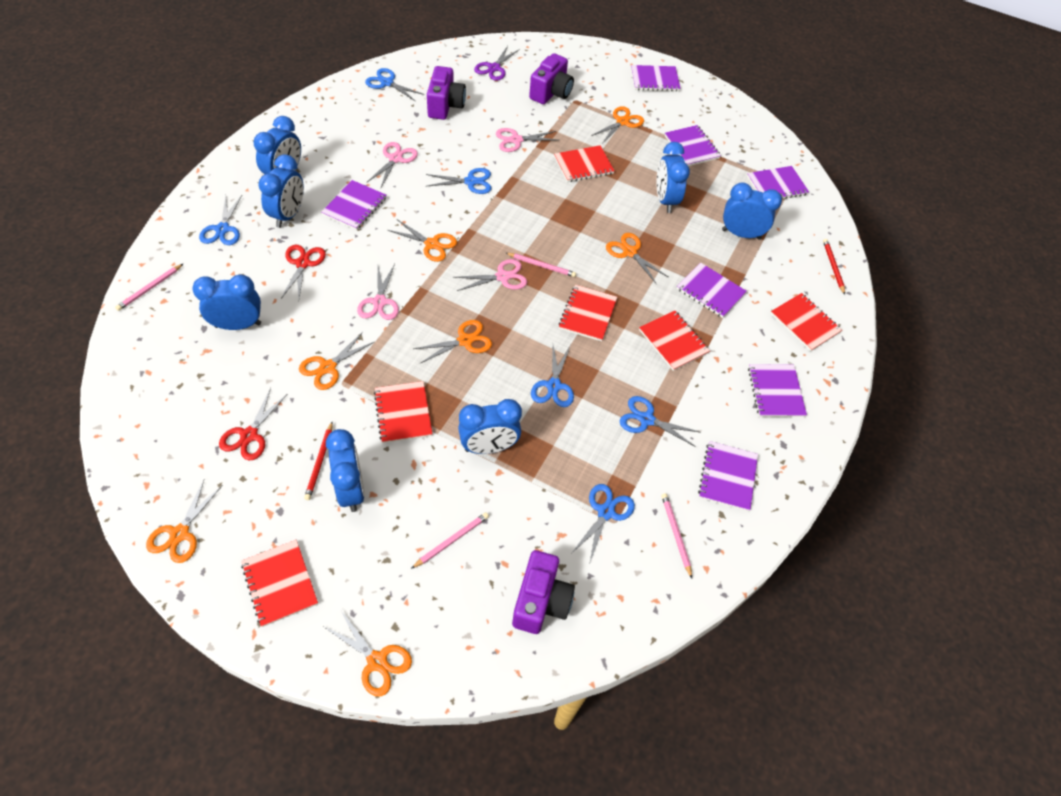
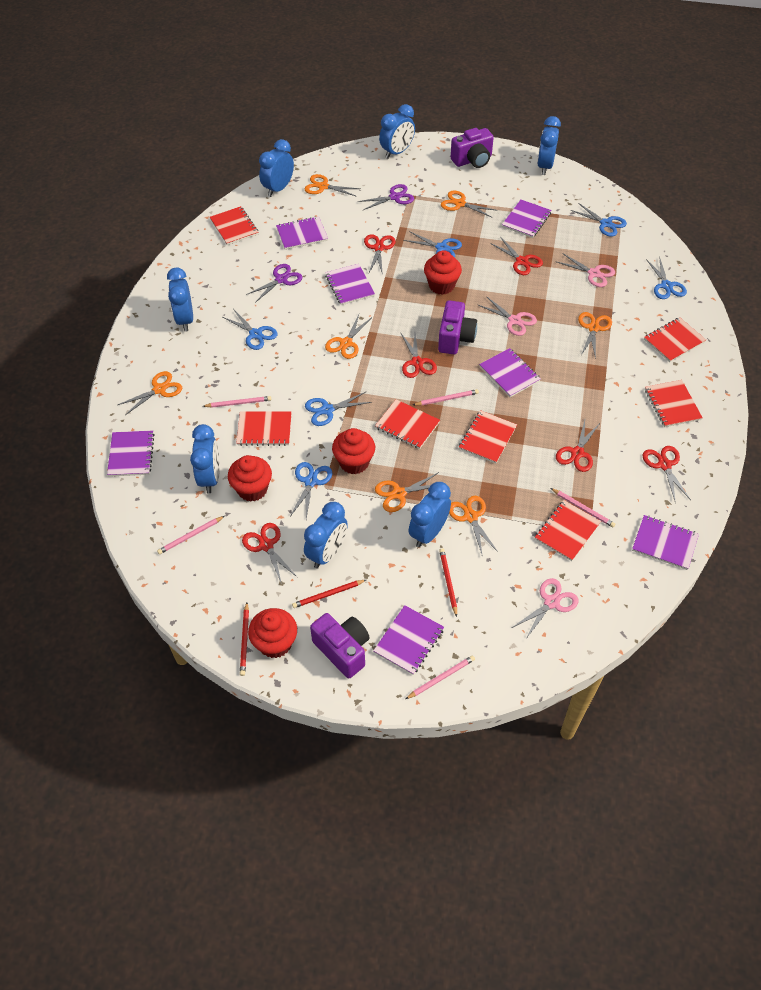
pink pencil: 4 -> 5
pink scissors: 4 -> 3
purple scissors: 1 -> 2
red cupcake: 0 -> 4
red notebook: 6 -> 7
red pencil: 2 -> 3
red scissors: 2 -> 6

